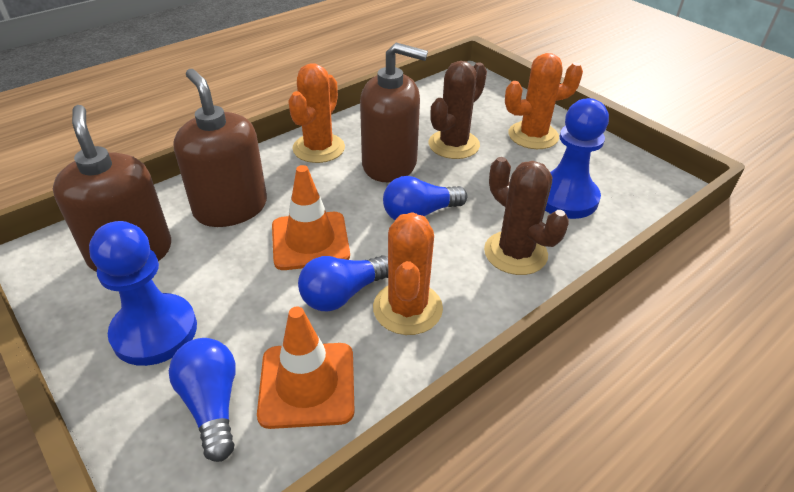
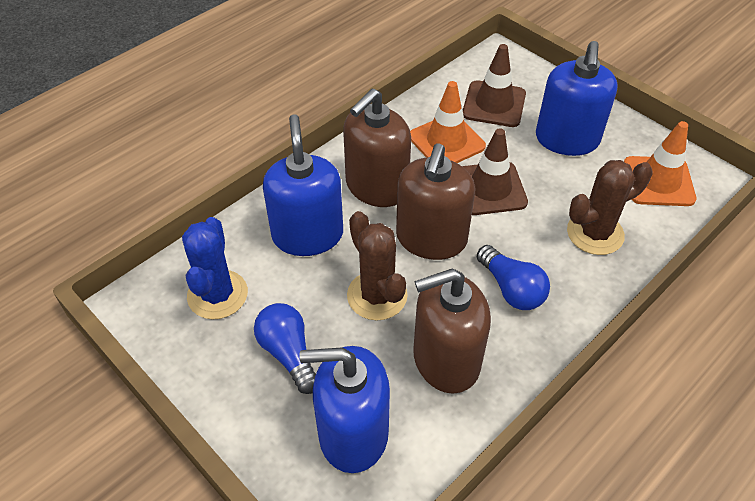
blue cactus: 0 -> 1
blue light bulb: 3 -> 2
blue pawn: 2 -> 0
blue soap dispenser: 0 -> 3
brown traffic cone: 0 -> 2
orange cactus: 3 -> 0

